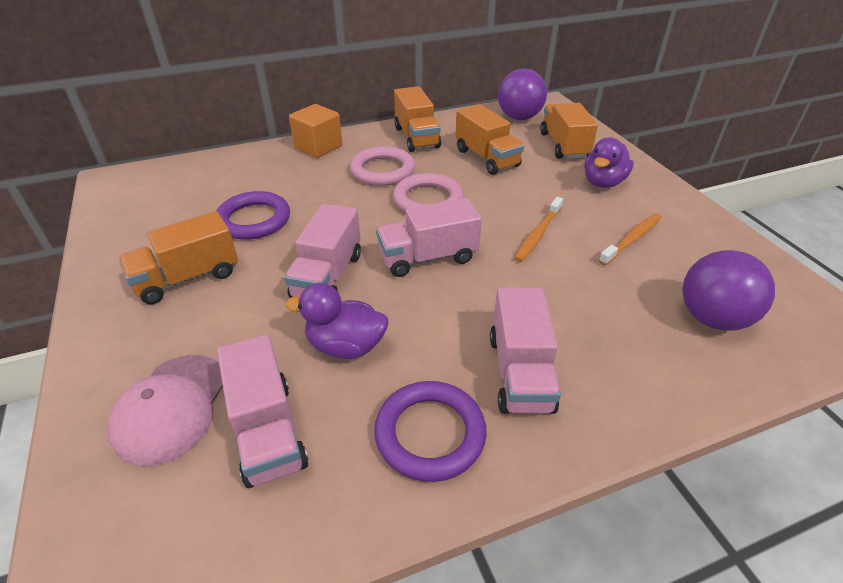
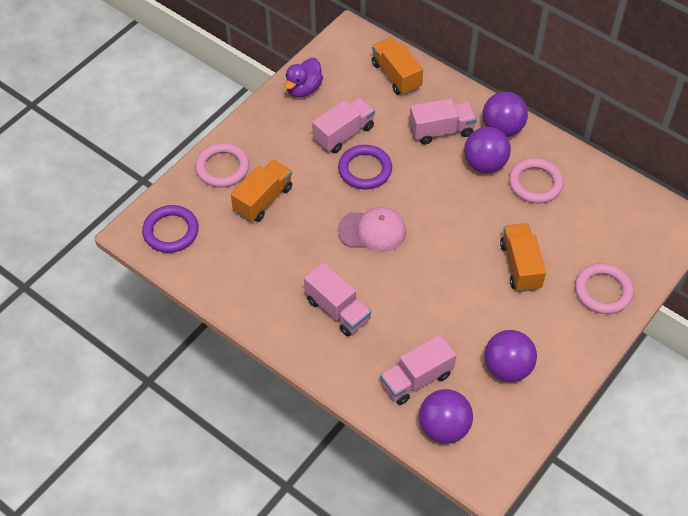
orange cube: 1 -> 0
orange toothbrush: 2 -> 0
orange truck: 4 -> 3
pink ring: 2 -> 3
purple ball: 2 -> 4
purple duck: 2 -> 1

